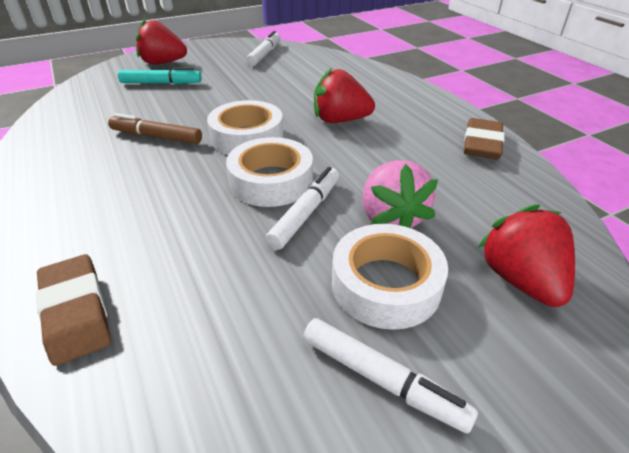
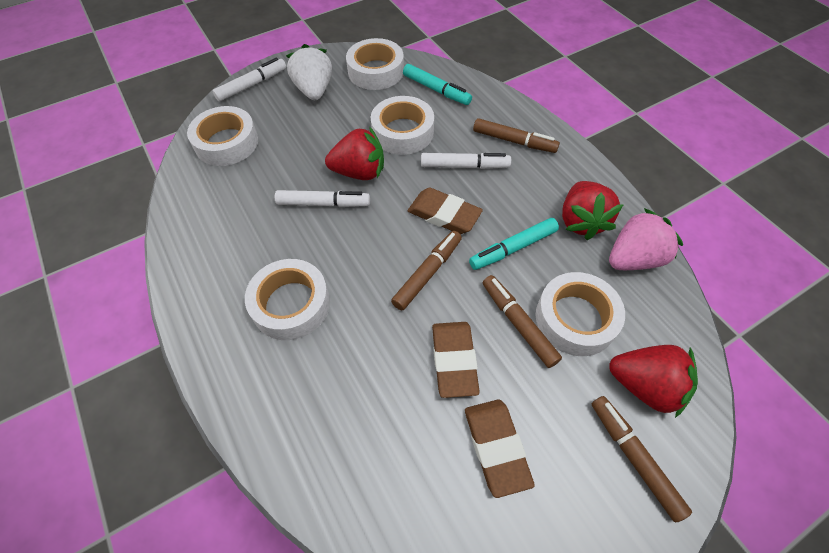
brown eraser: 2 -> 3
brown marker: 1 -> 4
turquoise marker: 1 -> 2
white strawberry: 0 -> 1
white tape: 3 -> 5

